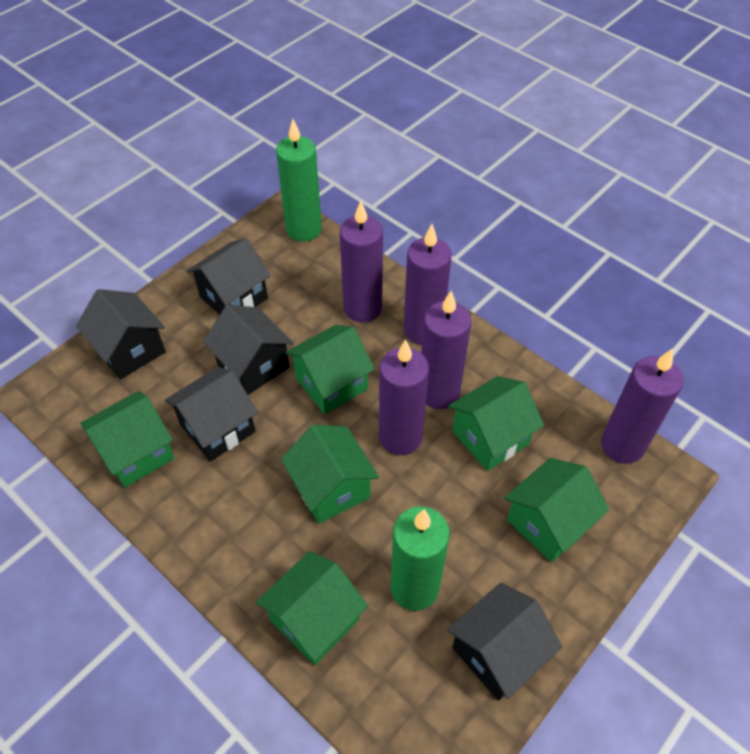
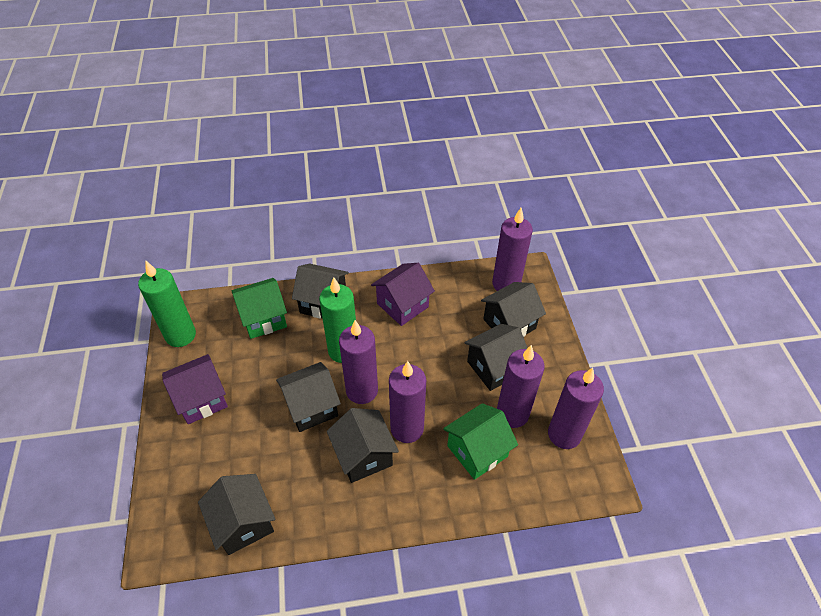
black house: 5 -> 6
green house: 6 -> 2
purple house: 0 -> 2

